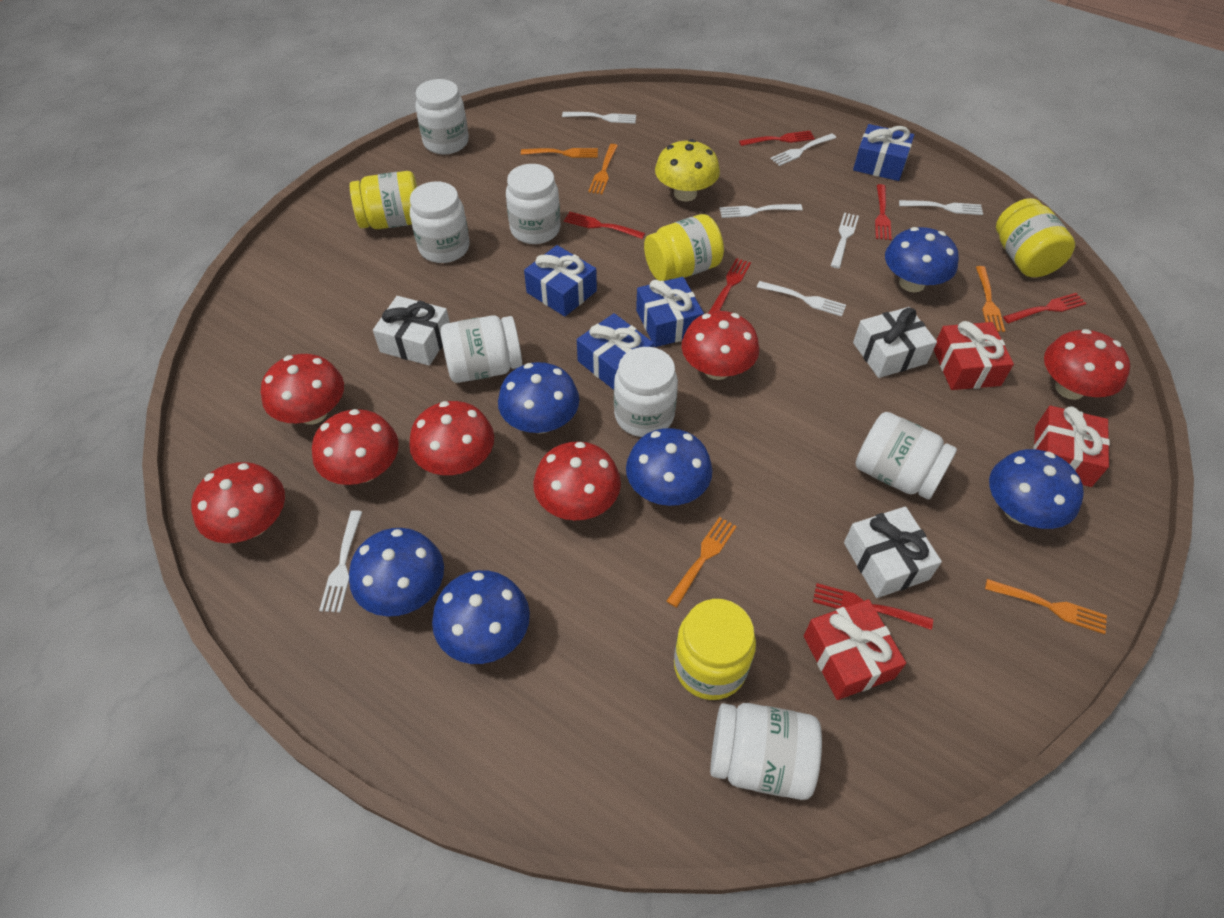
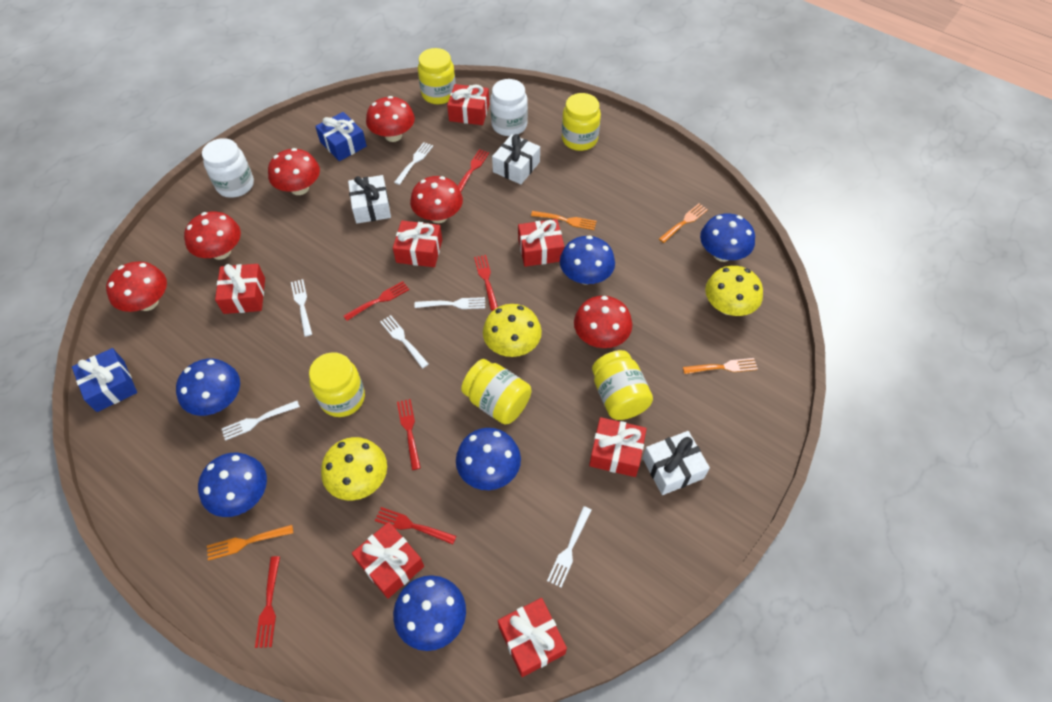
blue gift: 4 -> 2
orange fork: 5 -> 4
red gift: 3 -> 7
red mushroom: 7 -> 6
white fork: 7 -> 6
white jar: 7 -> 2
yellow jar: 4 -> 5
yellow mushroom: 1 -> 3

